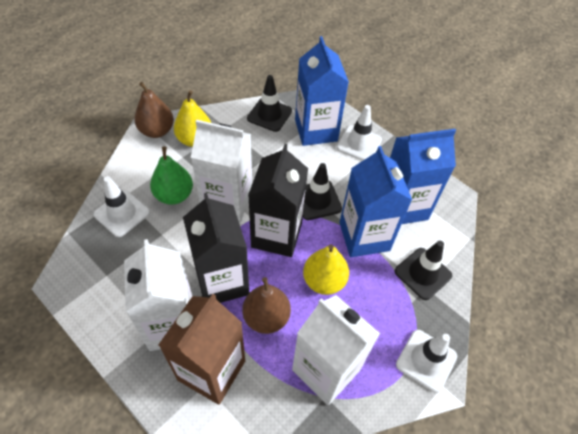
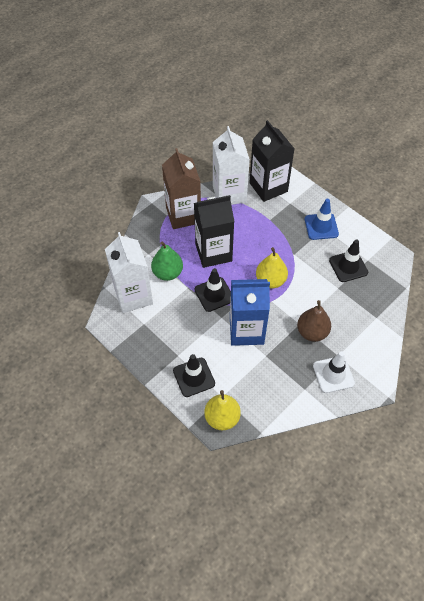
blue carton: 3 -> 1
blue traffic cone: 0 -> 1
brown pear: 2 -> 1
white carton: 3 -> 2
white traffic cone: 3 -> 1

